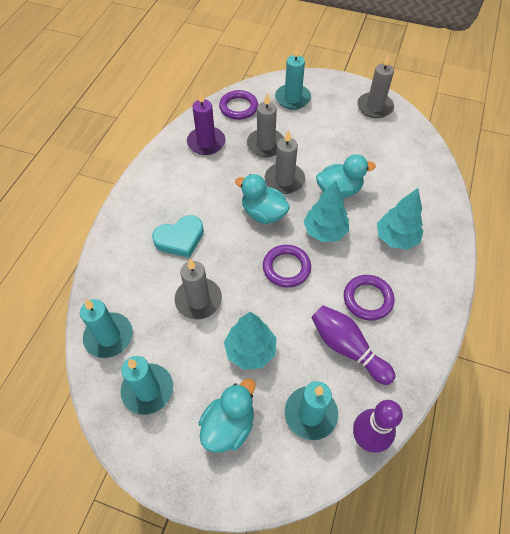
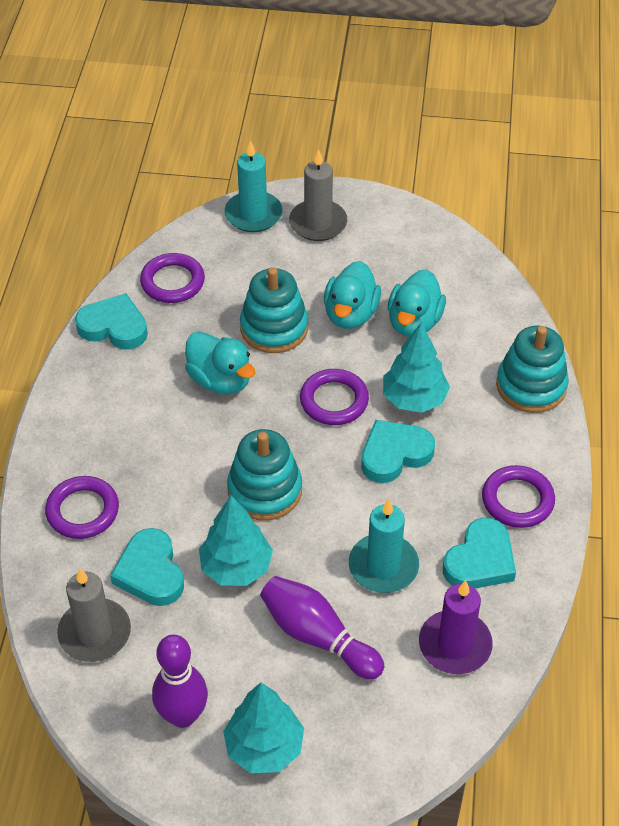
grey candle: 4 -> 2
purple ring: 3 -> 4
turquoise candle: 4 -> 2
turquoise heart: 1 -> 4
turquoise stacking toy: 0 -> 3

